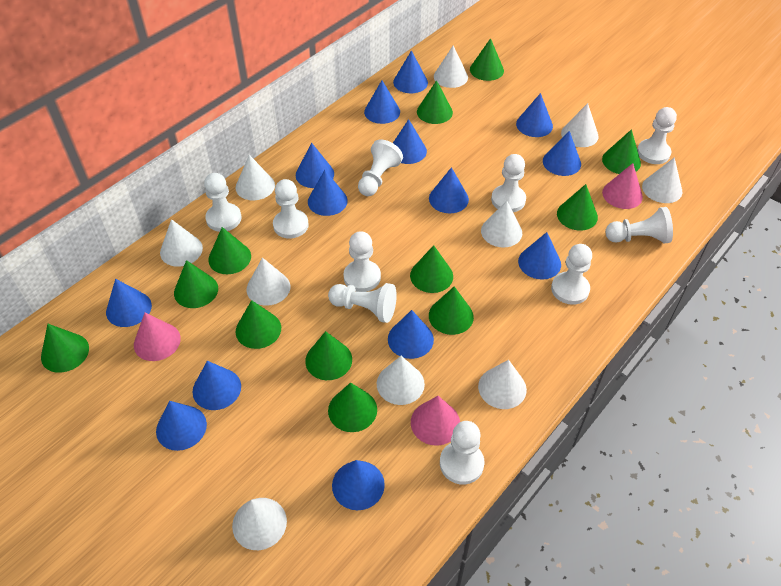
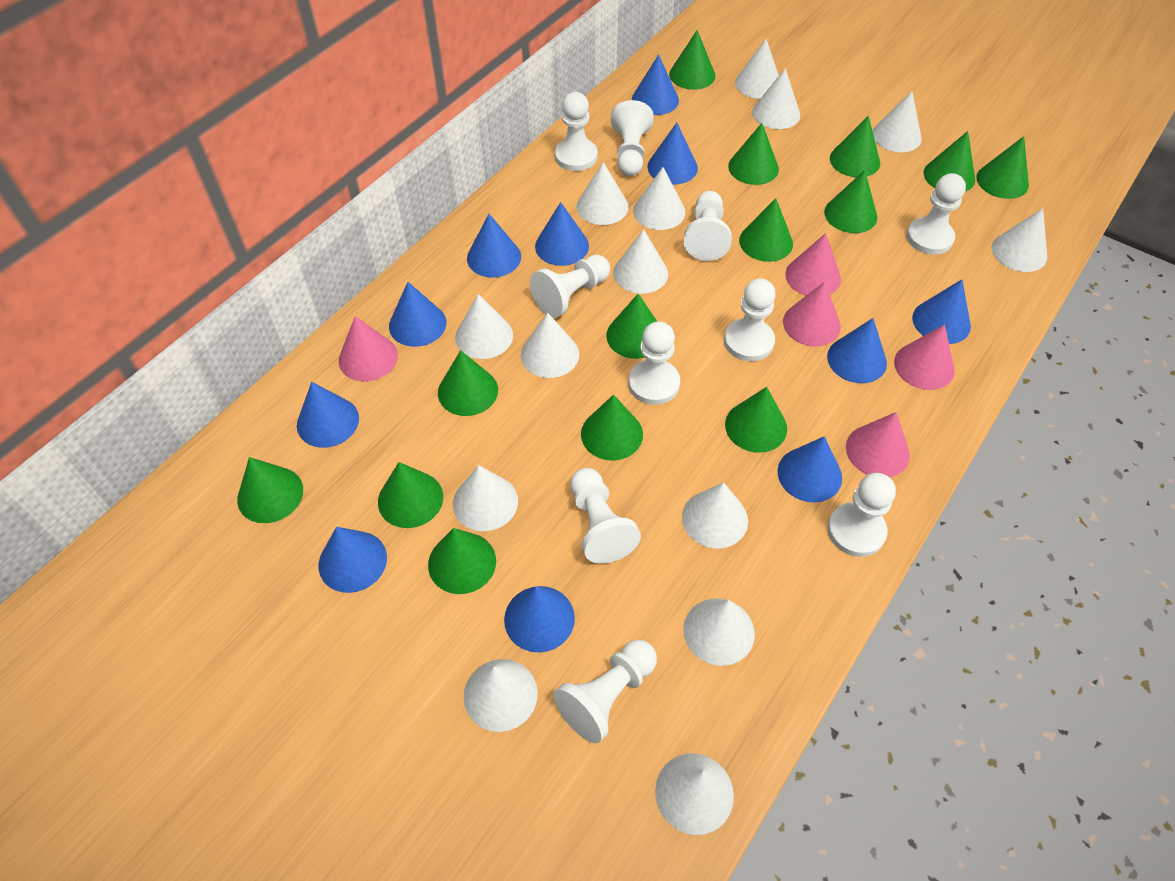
blue cone: 14 -> 11
green cone: 12 -> 14
pink cone: 3 -> 5
white cone: 10 -> 14

